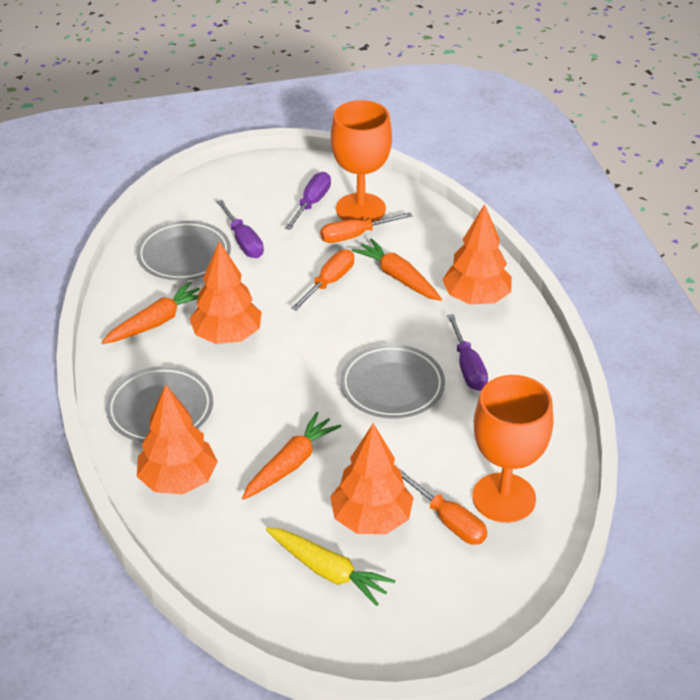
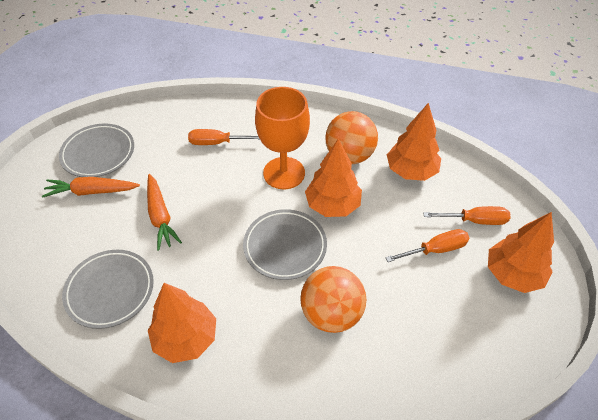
orange ball: 0 -> 2
orange carrot: 3 -> 2
orange goblet: 2 -> 1
purple screwdriver: 3 -> 0
yellow carrot: 1 -> 0

